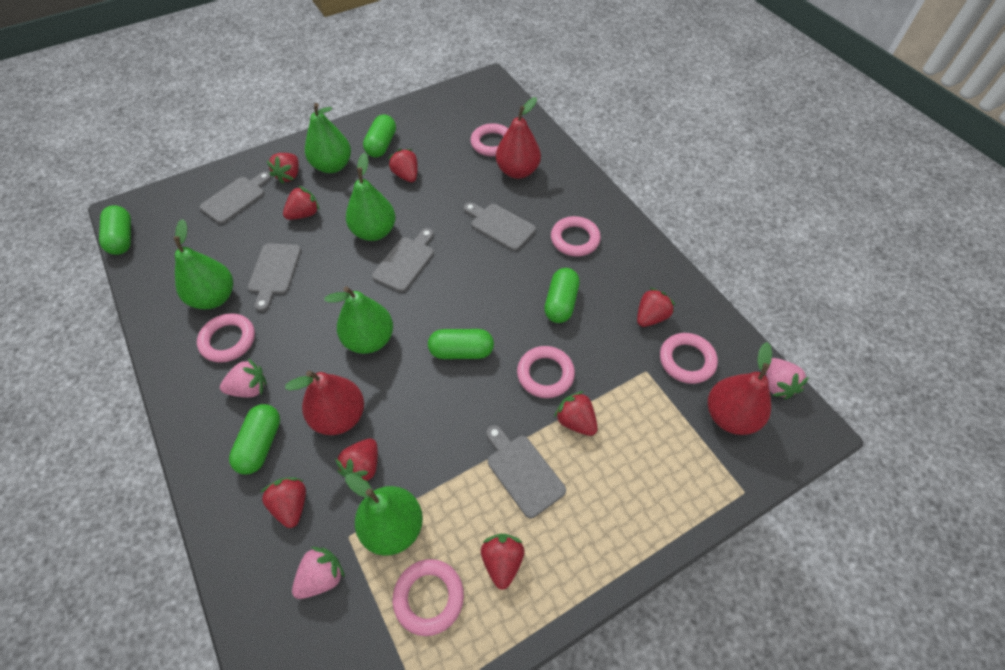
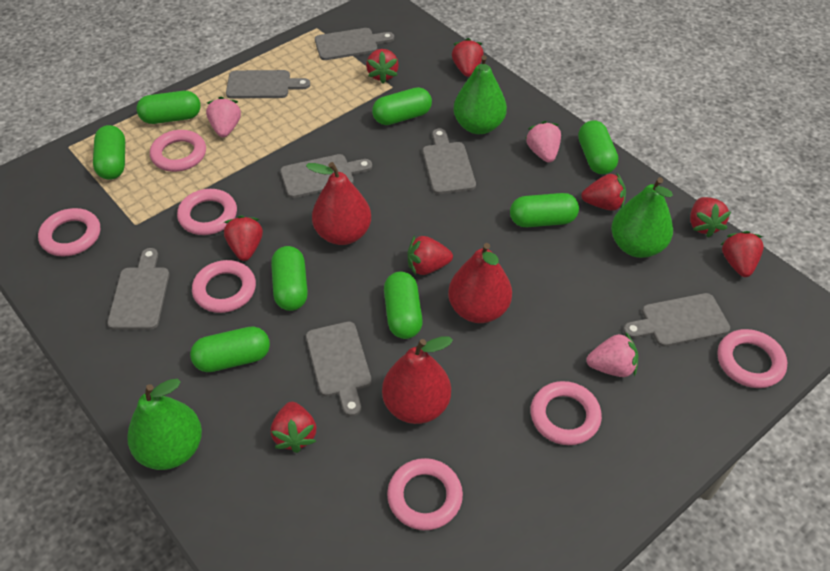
green capsule: 5 -> 8
green pear: 5 -> 3
grey cutting board: 5 -> 7
pink ring: 6 -> 7

